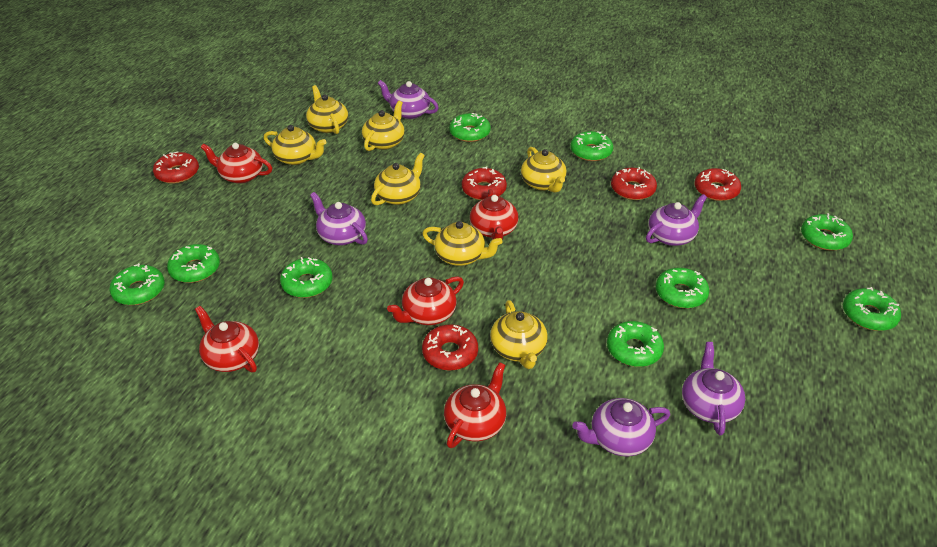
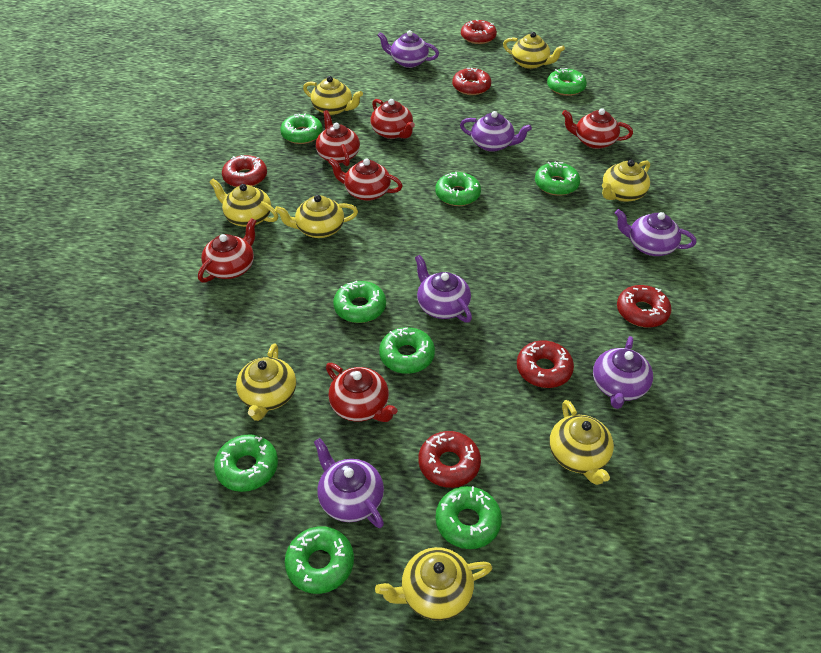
purple teapot: 5 -> 6
red donut: 5 -> 6
red teapot: 5 -> 6
yellow teapot: 7 -> 8

